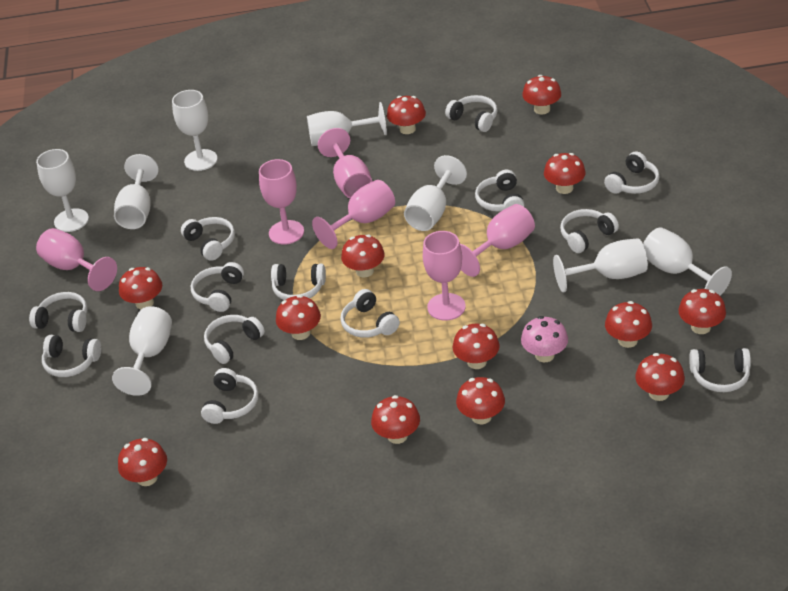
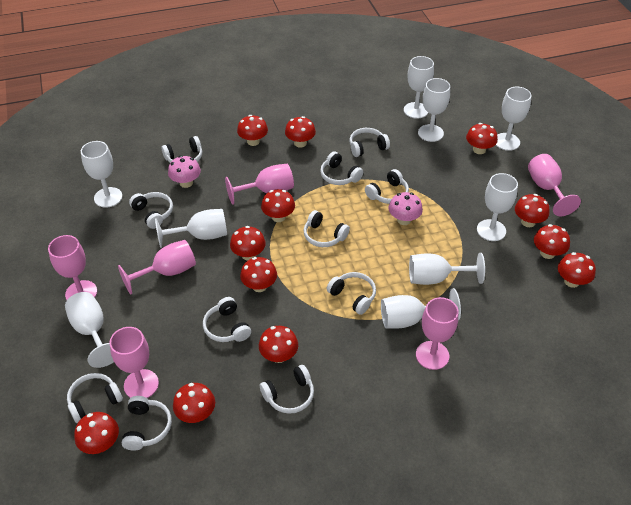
pink mushroom: 1 -> 2
red mushroom: 13 -> 12
white goblet: 8 -> 9
white headphones: 13 -> 11

